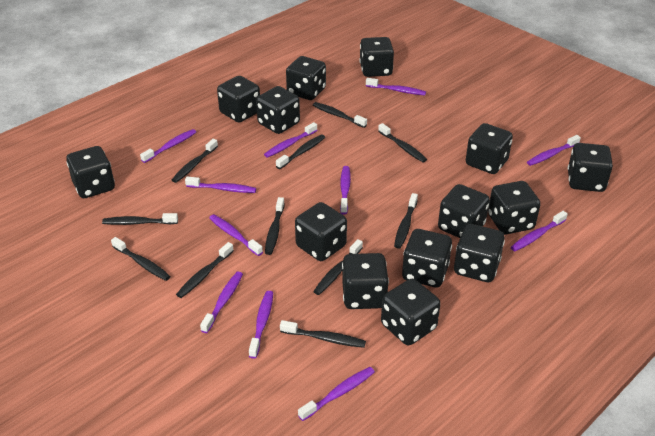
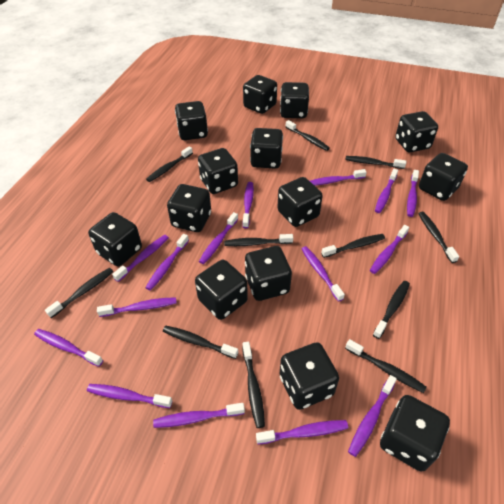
purple toothbrush: 11 -> 15

